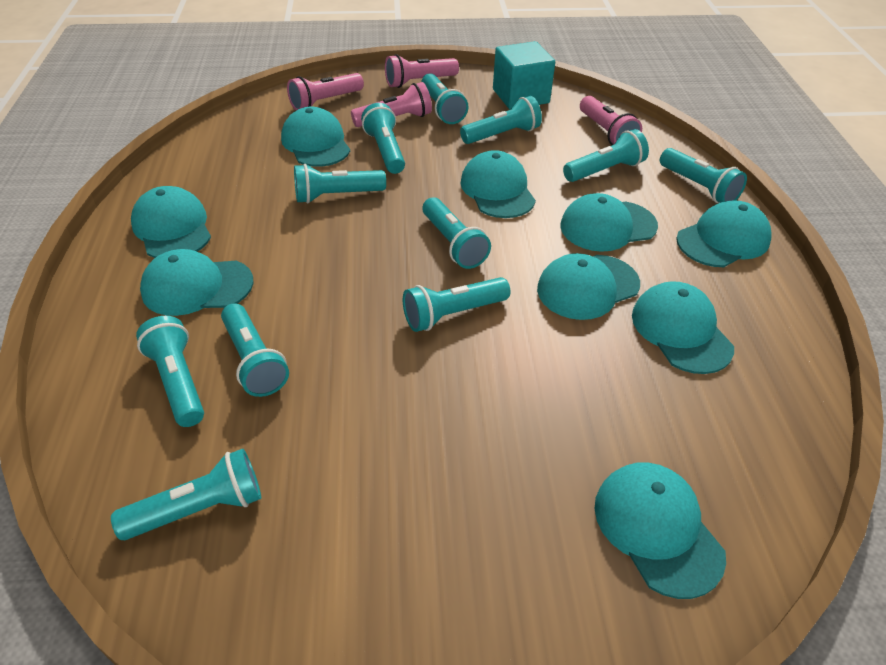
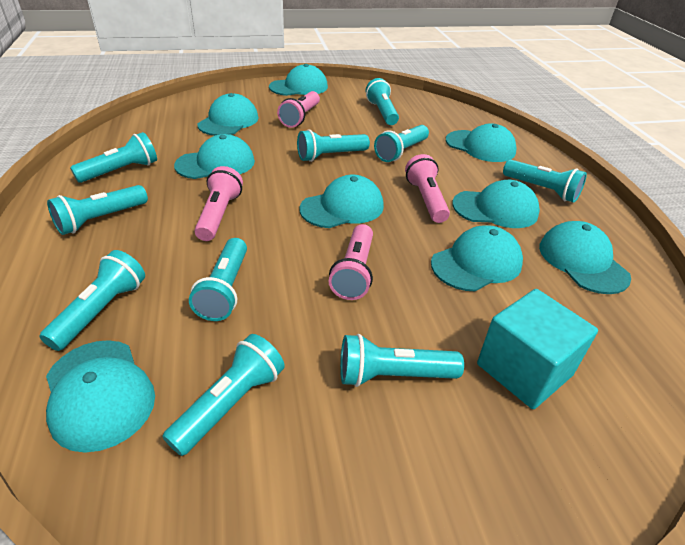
turquoise flashlight: 11 -> 10

